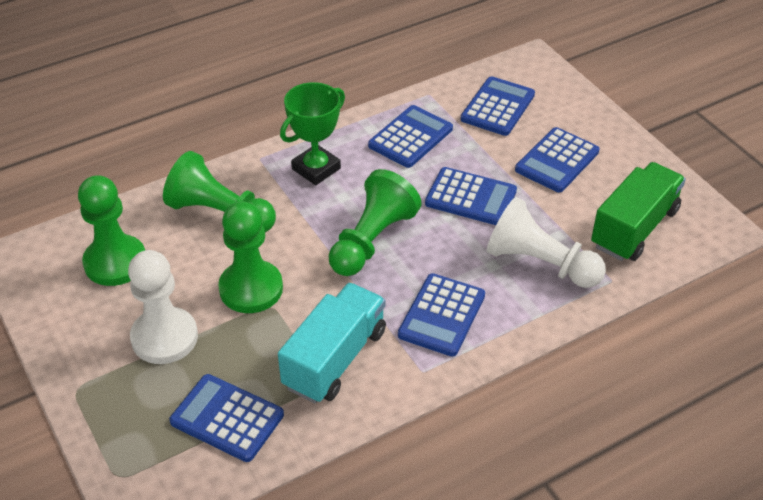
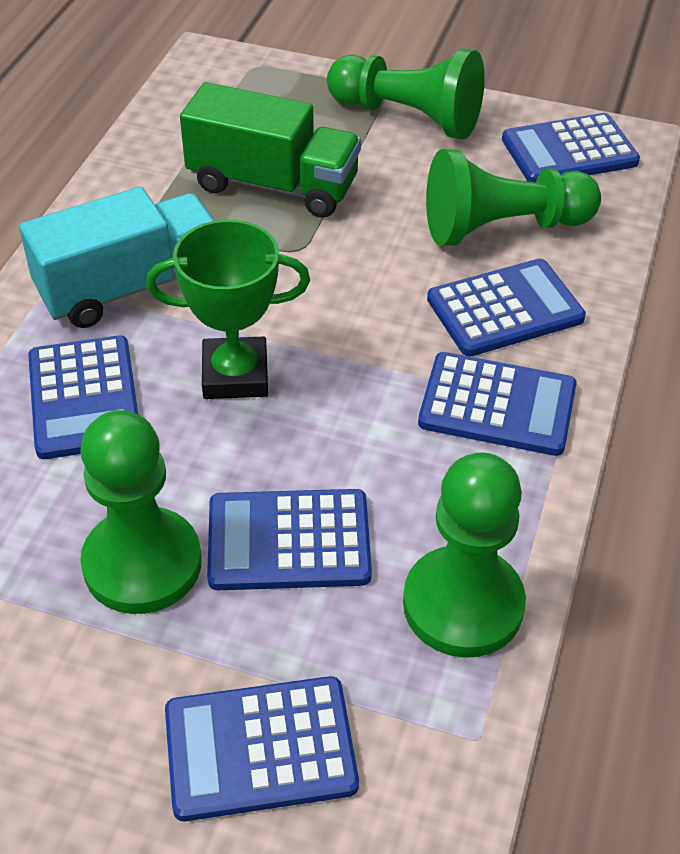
white pawn: 2 -> 0

